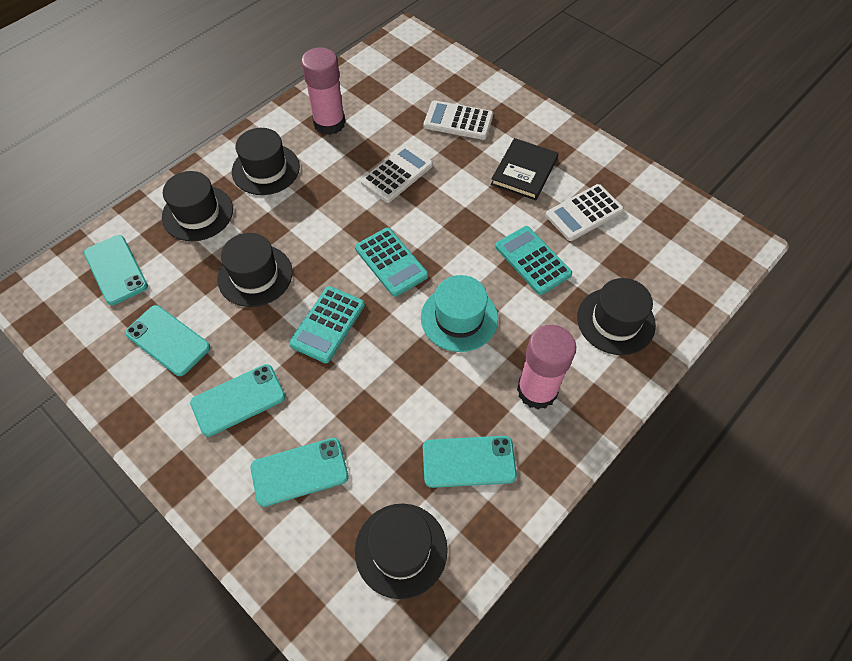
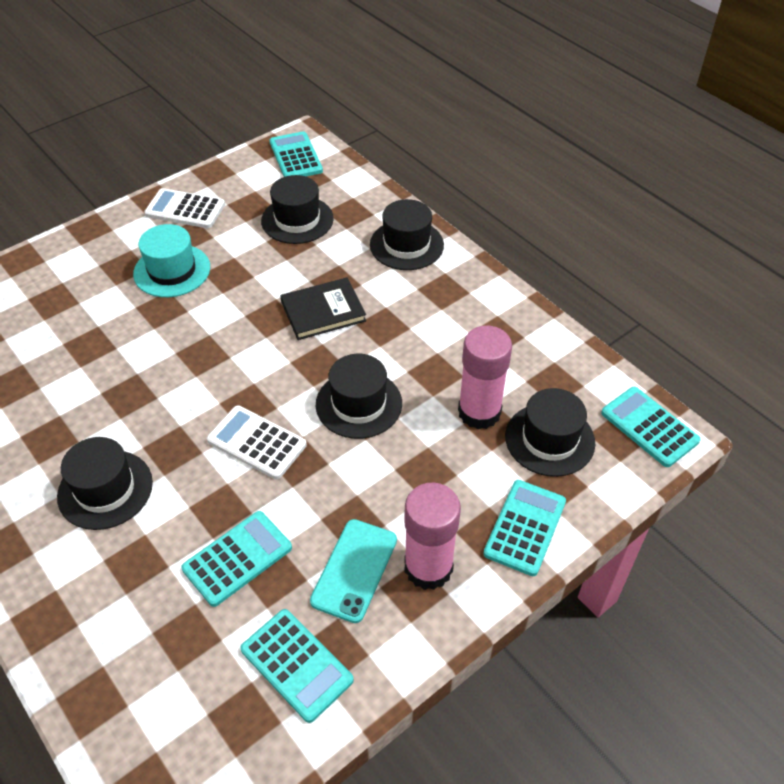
turquoise calculator: 3 -> 5
turquoise phone: 5 -> 1
white calculator: 3 -> 2

